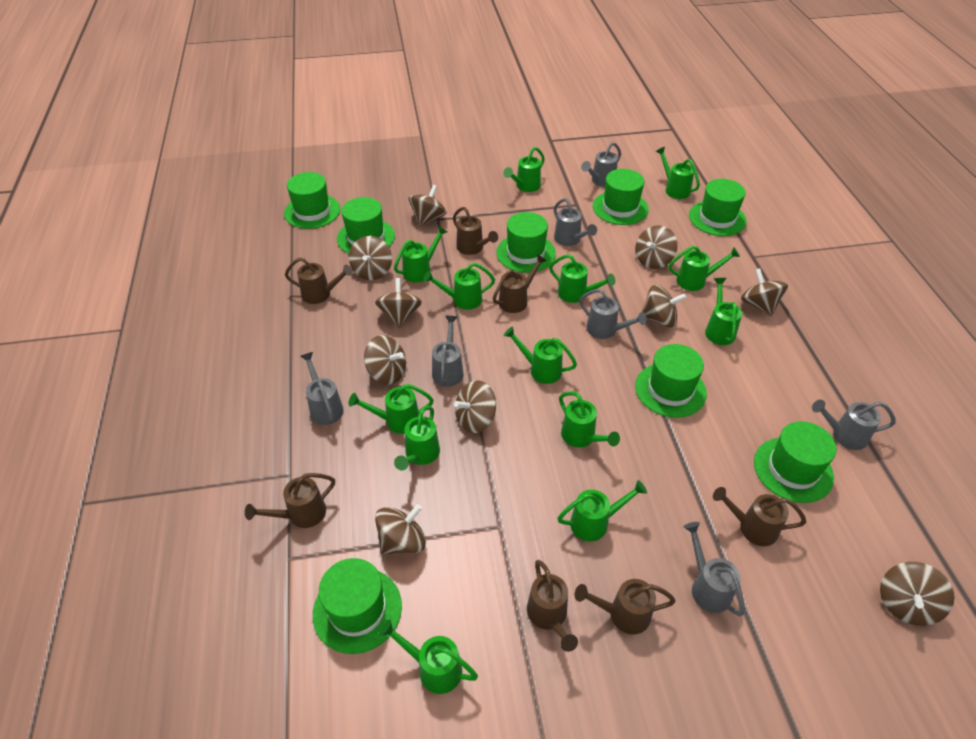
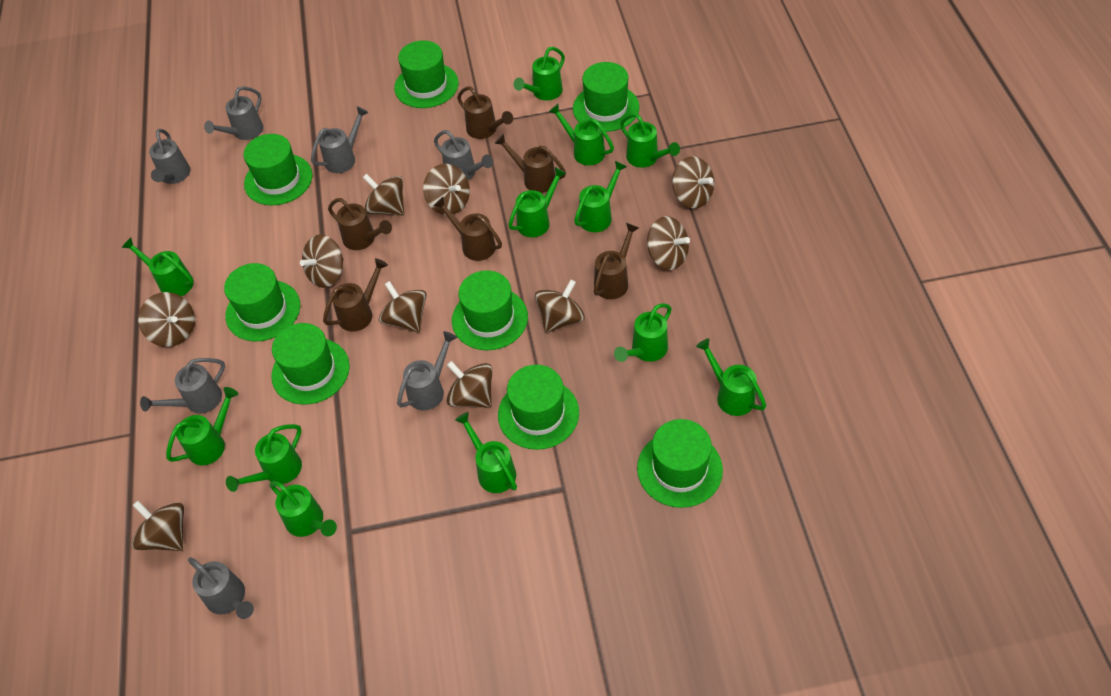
brown watering can: 7 -> 6
green watering can: 13 -> 12

